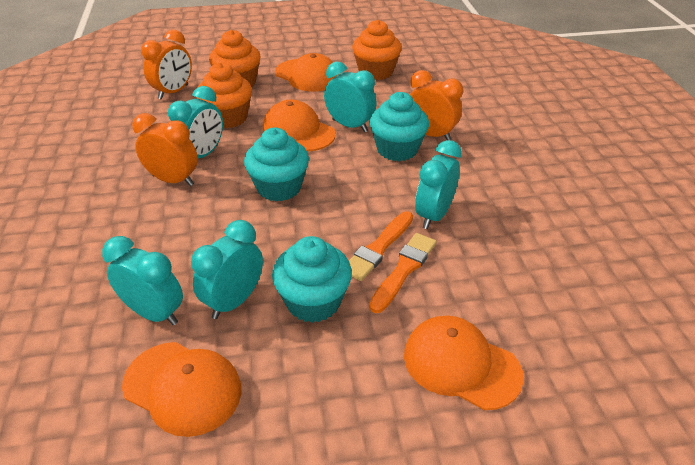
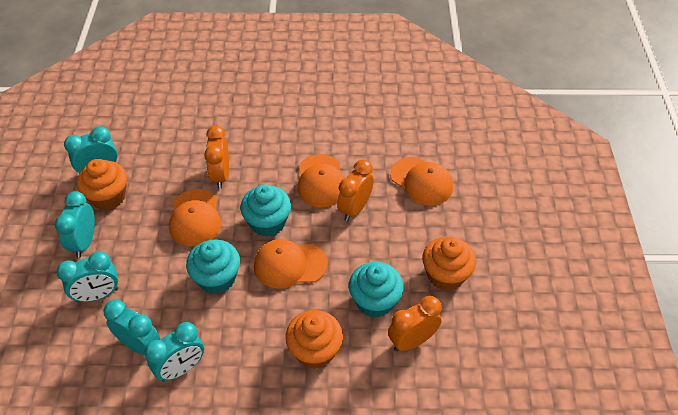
orange brush: 2 -> 0

